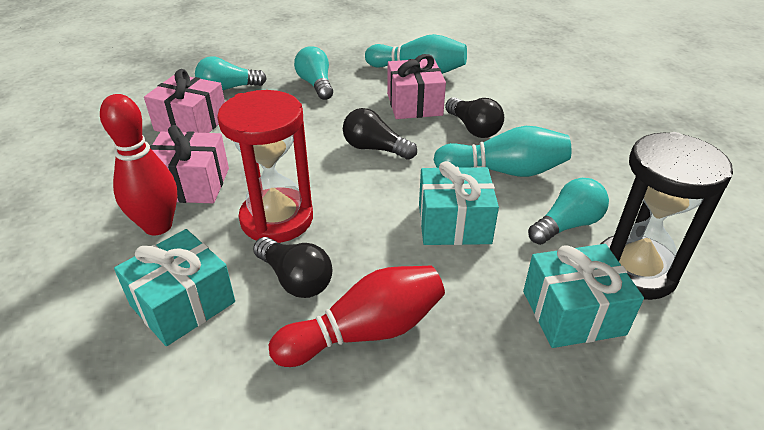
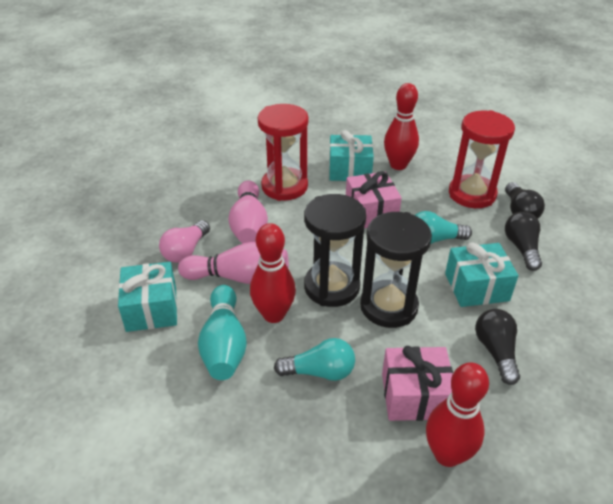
black hourglass: 1 -> 2
pink bowling pin: 0 -> 2
pink gift: 3 -> 2
pink light bulb: 0 -> 1
red bowling pin: 2 -> 3
red hourglass: 1 -> 2
turquoise bowling pin: 2 -> 1
turquoise light bulb: 3 -> 2

